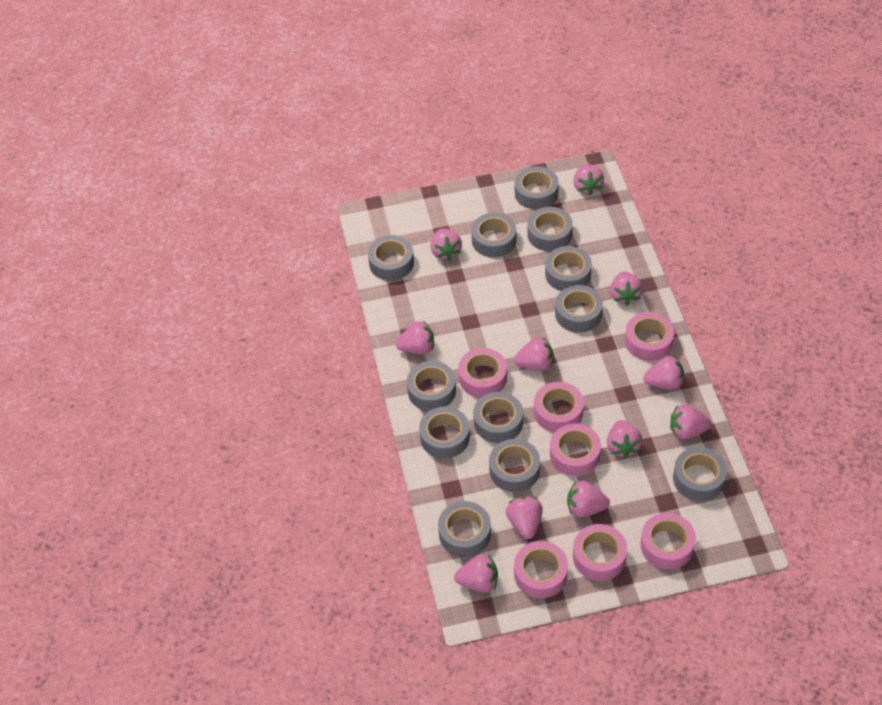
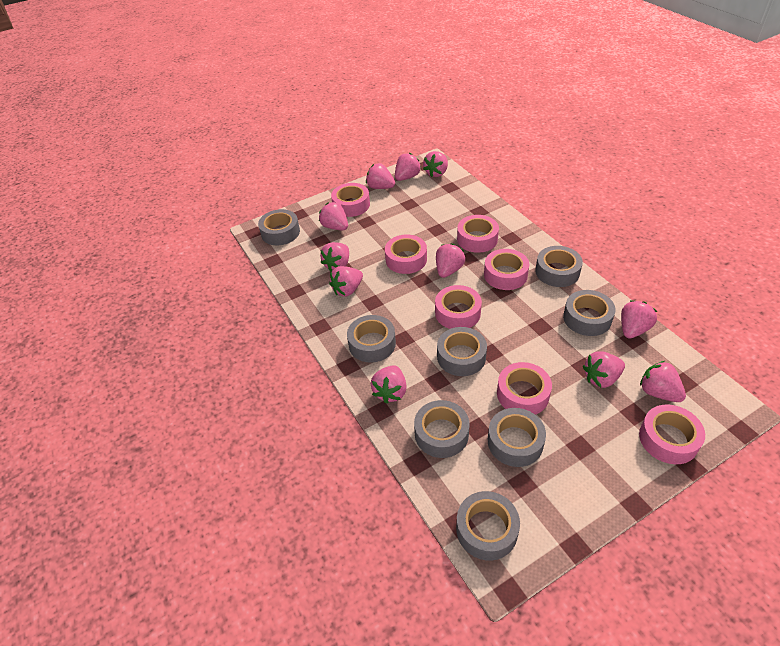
grey tape: 12 -> 8

